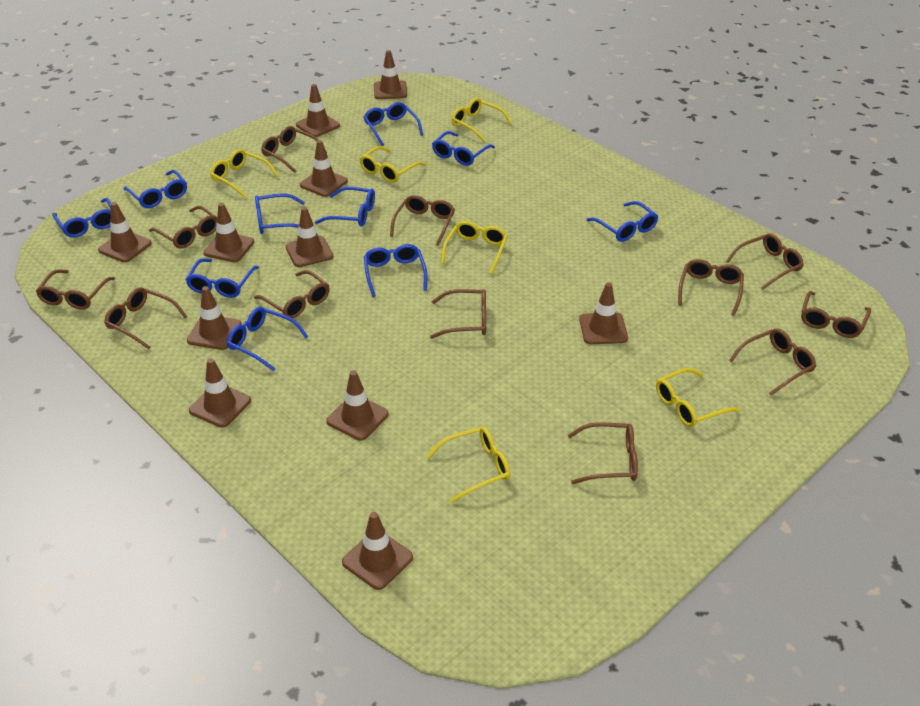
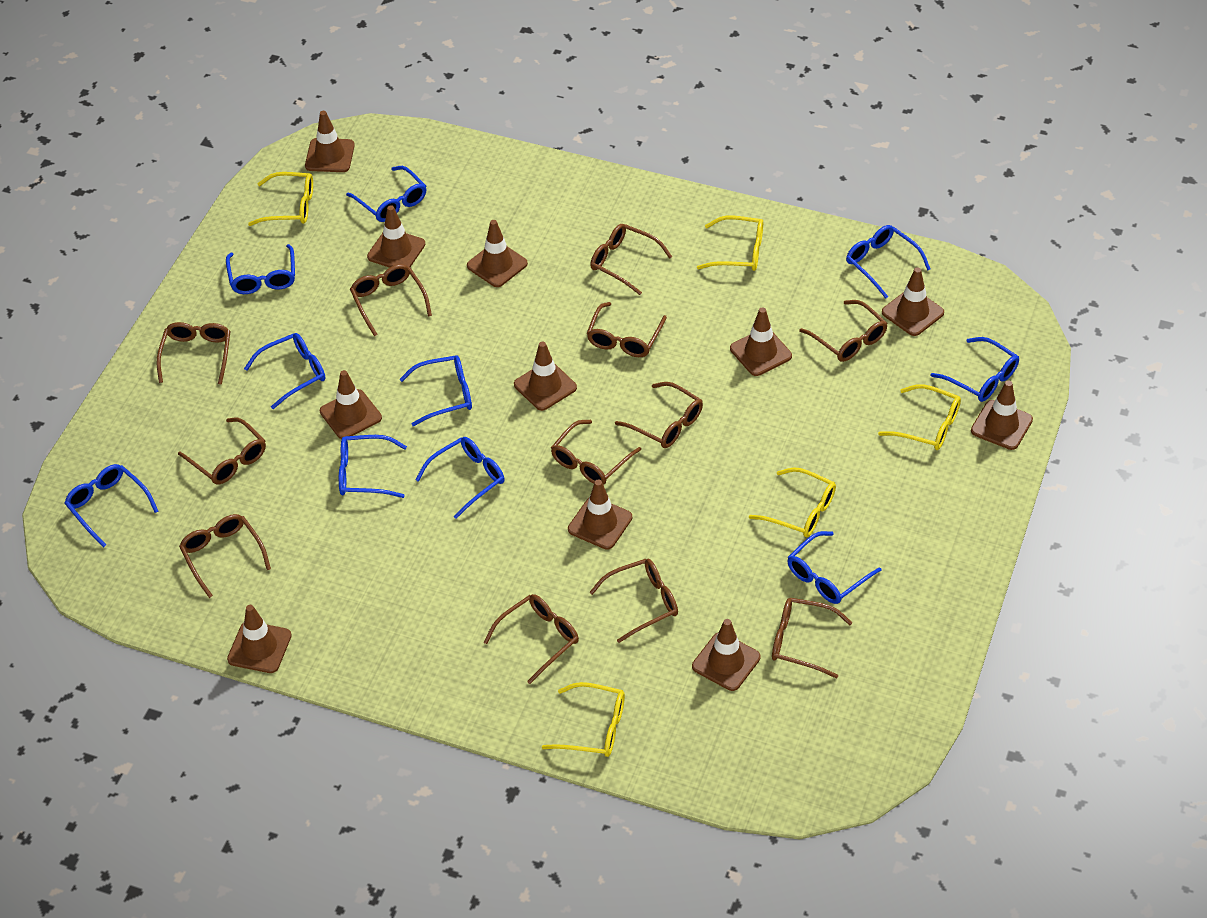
yellow glasses: 6 -> 5

